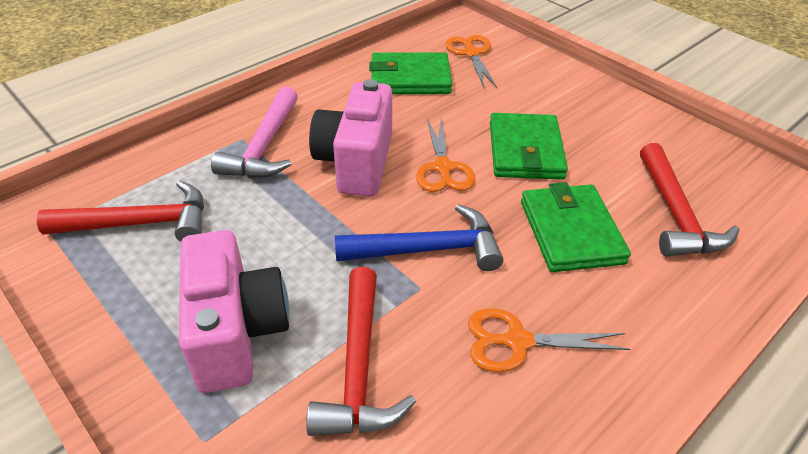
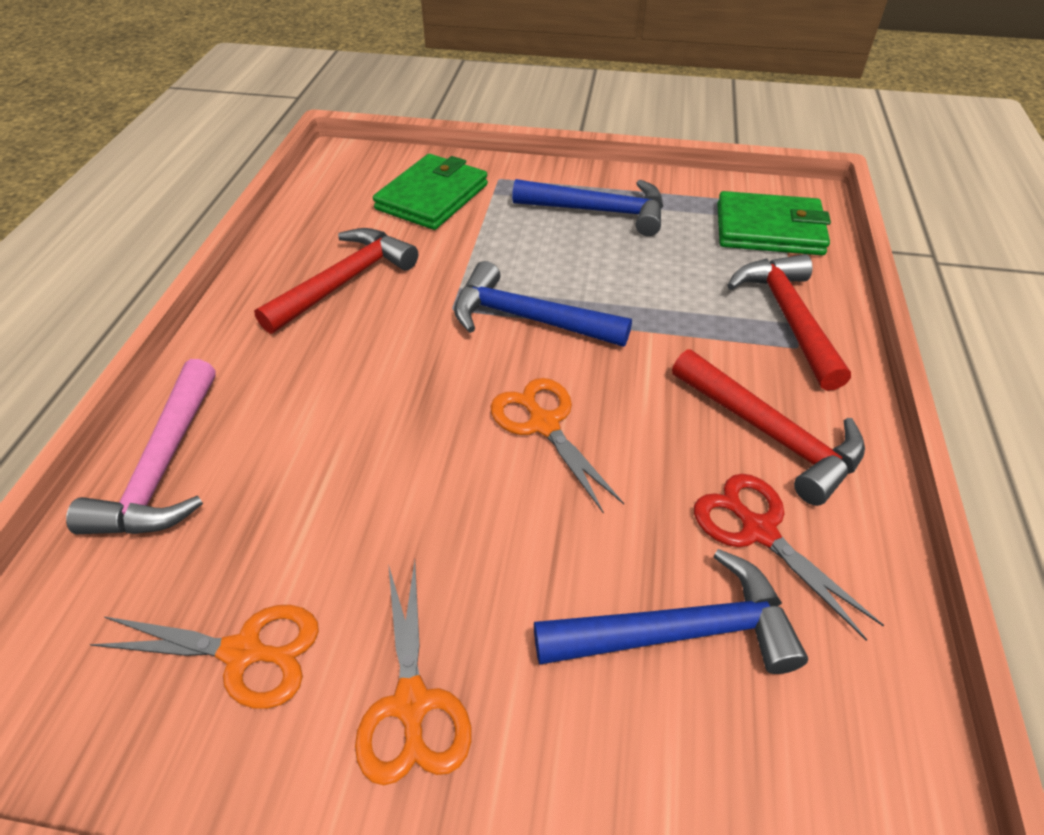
blue hammer: 1 -> 3
green wallet: 3 -> 2
pink camera: 2 -> 0
red scissors: 0 -> 1

